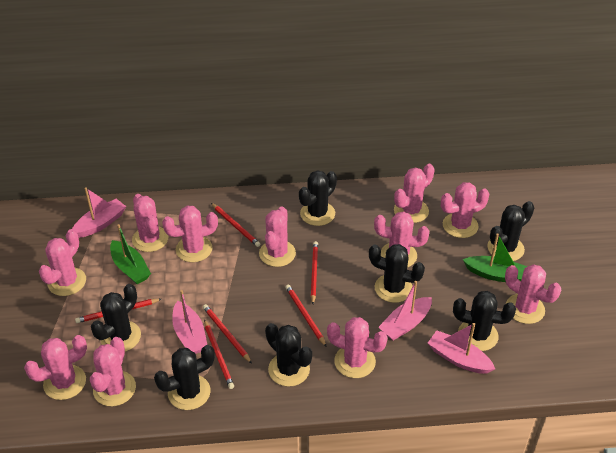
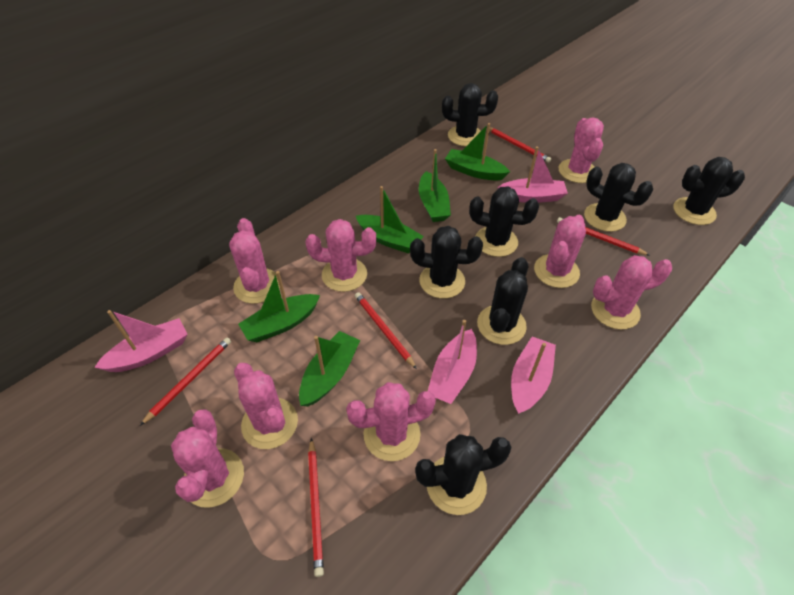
green boat: 2 -> 5
pink cactus: 11 -> 8
red pencil: 6 -> 5

